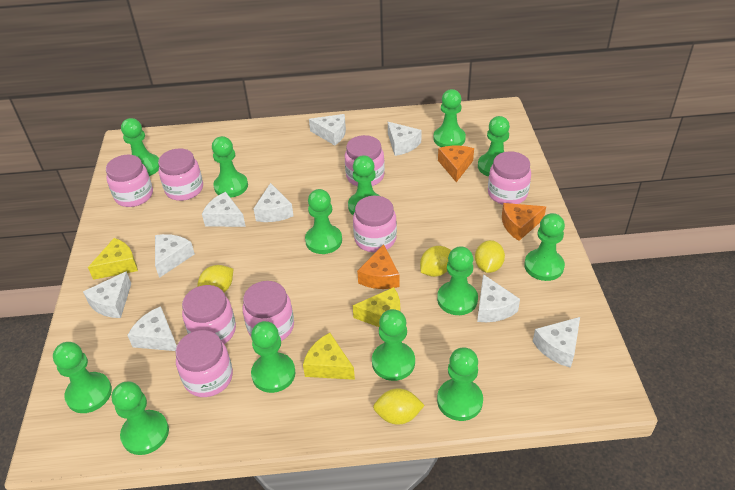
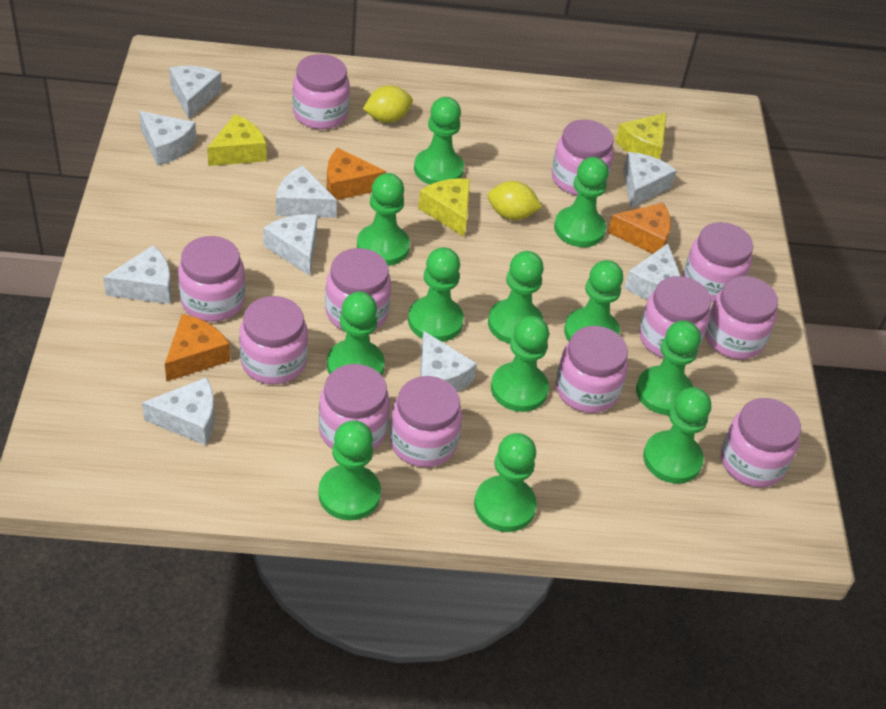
green pawn: 13 -> 12
pink jar: 8 -> 12
yellow lemon: 4 -> 2

